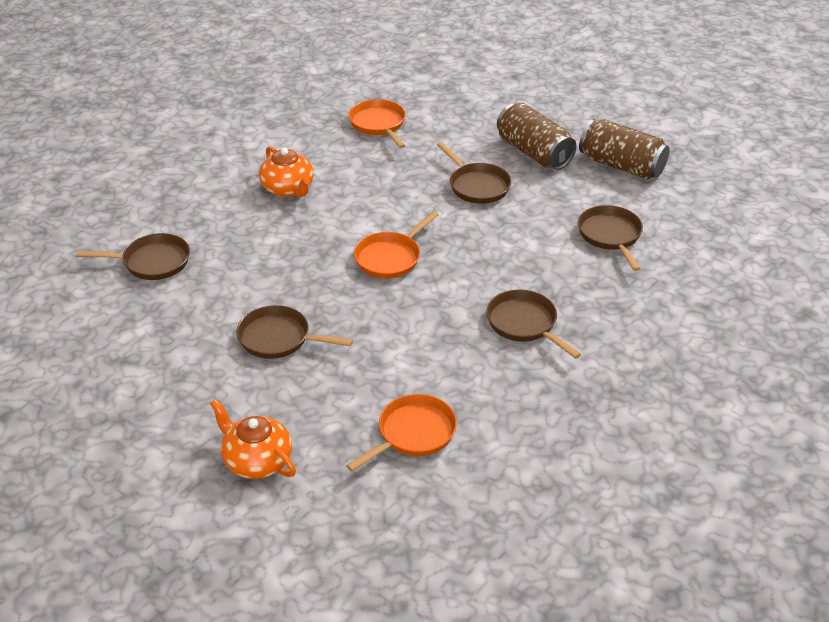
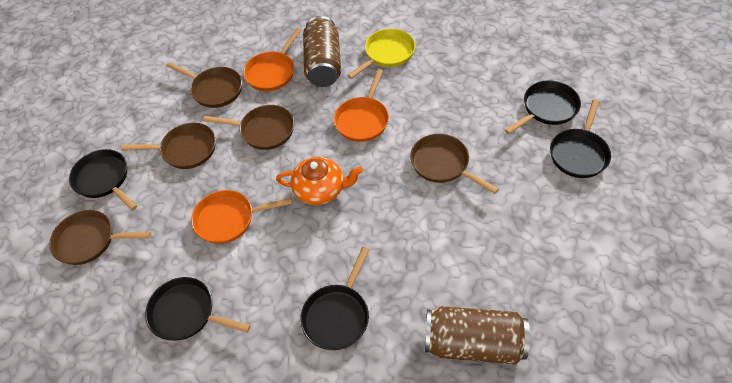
black pan: 0 -> 5
orange teapot: 2 -> 1
yellow pan: 0 -> 1

